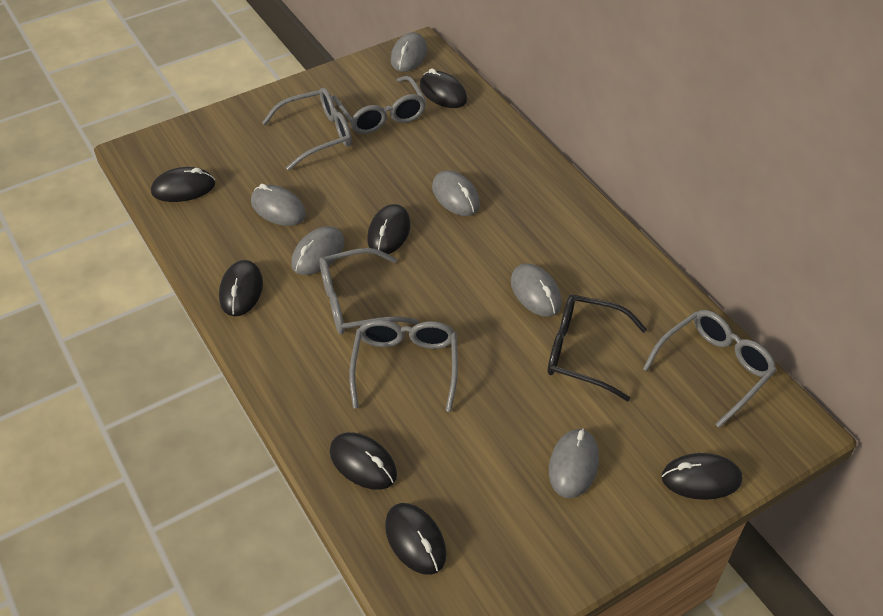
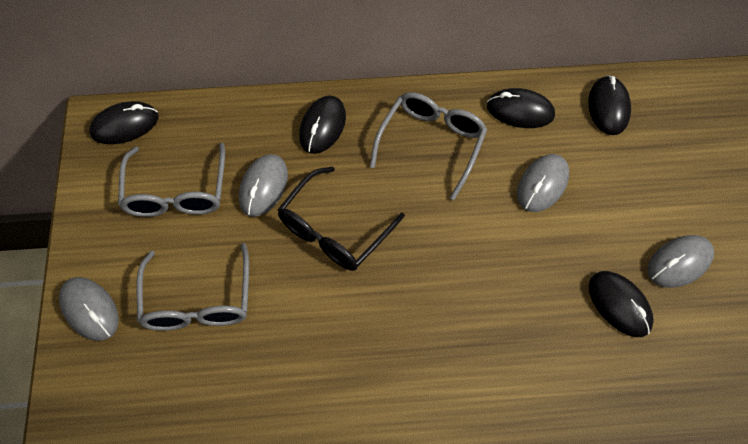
black mouse: 7 -> 5
grey glasses: 5 -> 3
grey mouse: 6 -> 4

